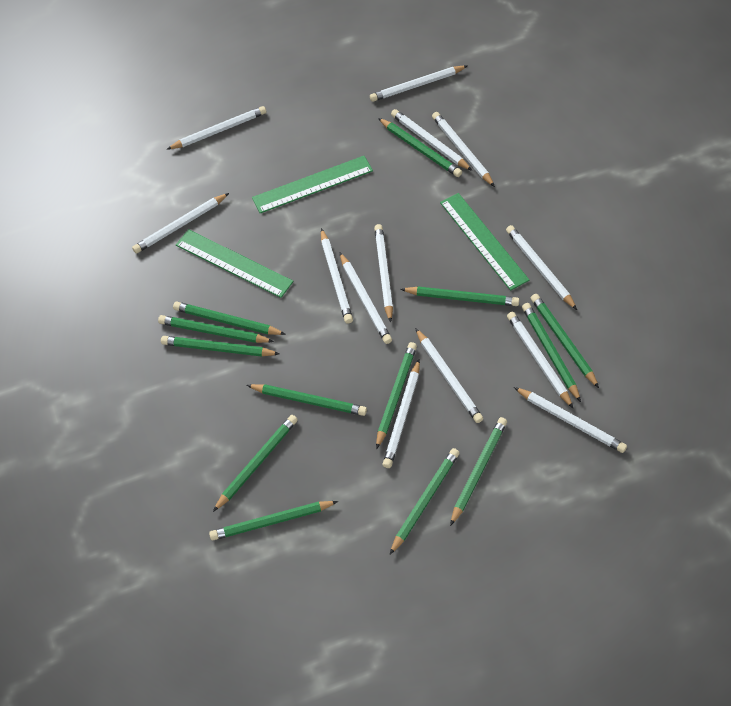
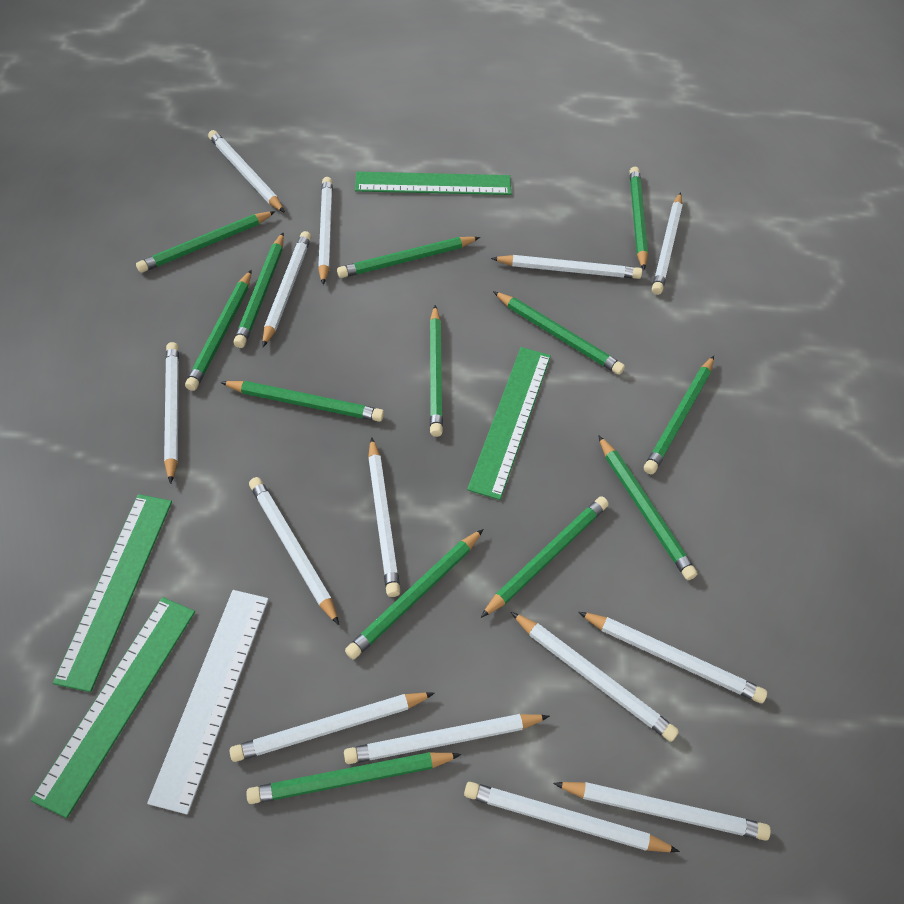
green ruler: 3 -> 4
white pencil: 13 -> 14
white ruler: 0 -> 1

